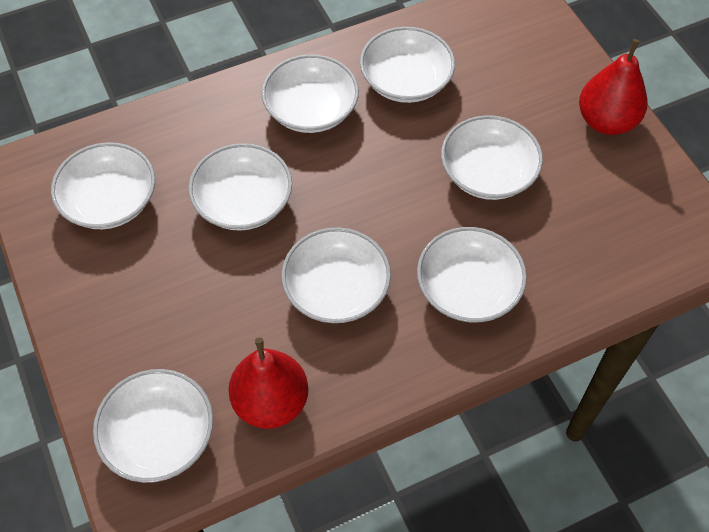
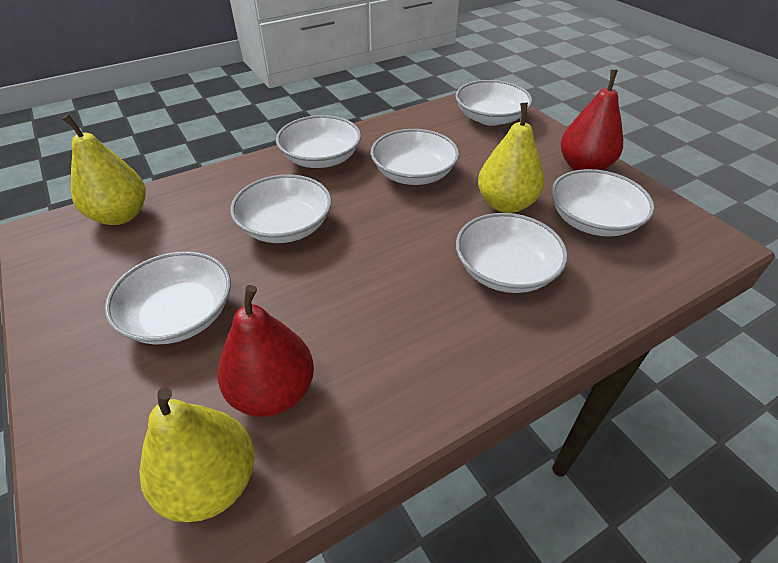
white bowl: 8 -> 7
yellow pear: 0 -> 3

